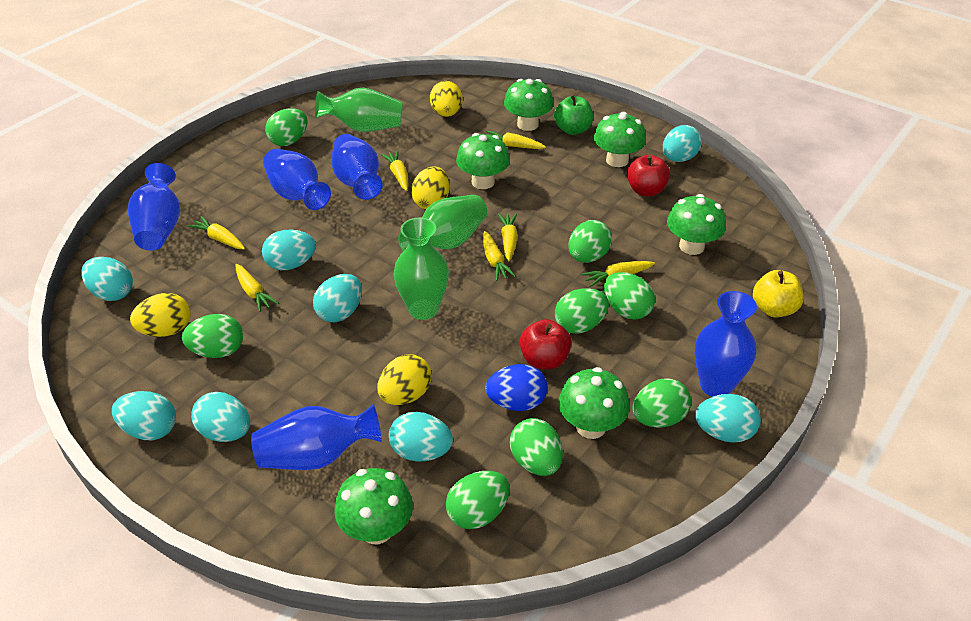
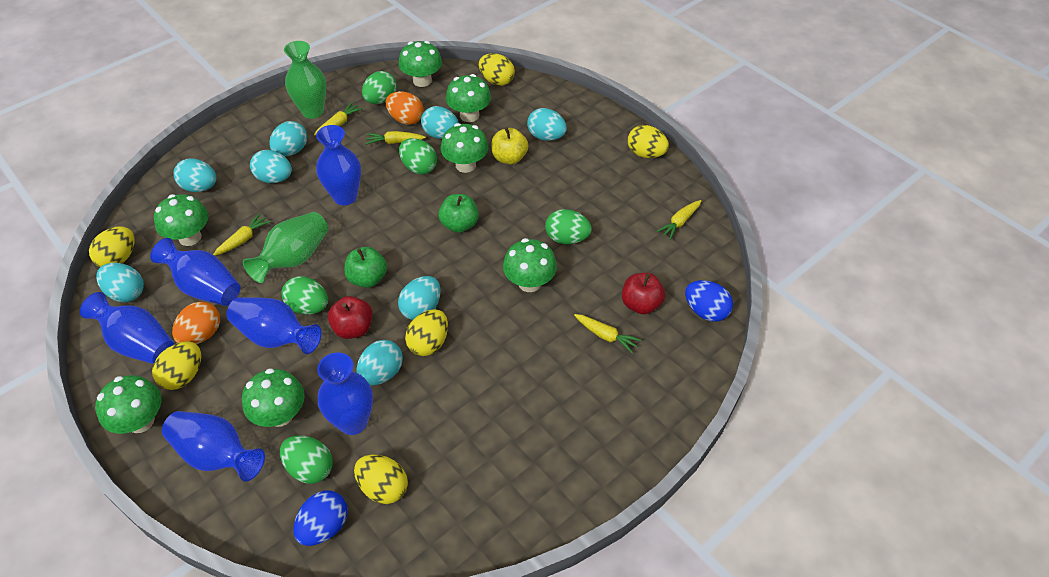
blue egg: 1 -> 2
blue vase: 5 -> 6
green apple: 1 -> 2
green egg: 8 -> 5
green mushroom: 6 -> 7
green vase: 3 -> 2
orange egg: 0 -> 2
yellow carrot: 7 -> 5
yellow egg: 4 -> 6

